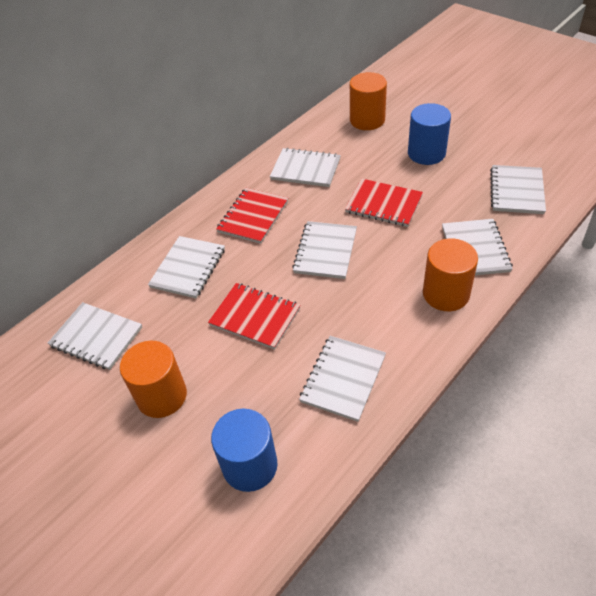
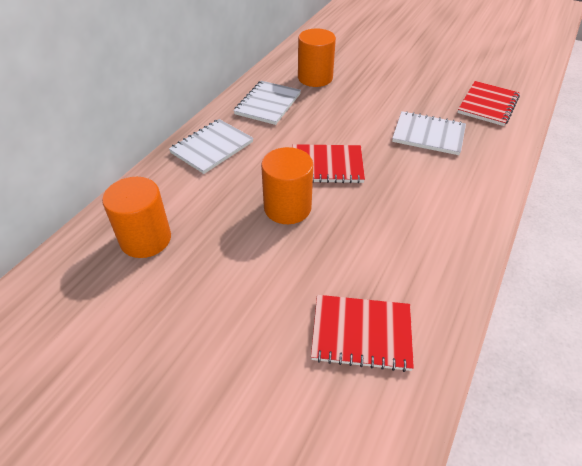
blue cylinder: 2 -> 0
white notebook: 7 -> 3

